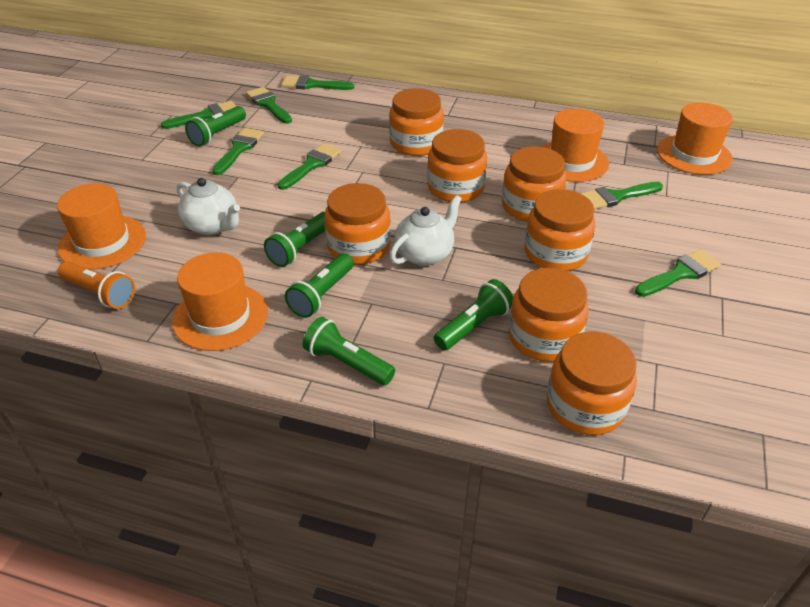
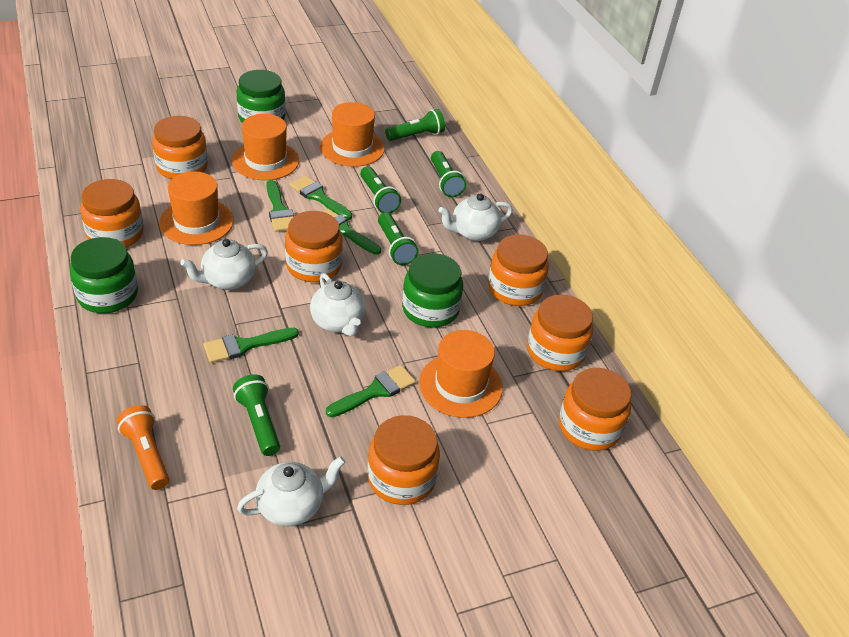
green brush: 7 -> 5
green jar: 0 -> 3
white teapot: 2 -> 4

